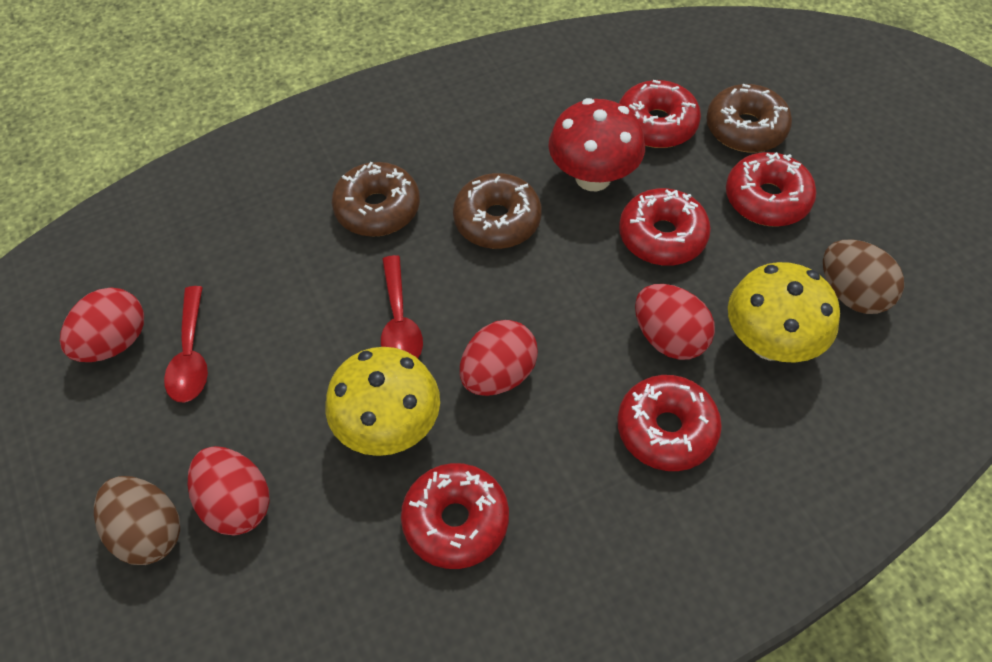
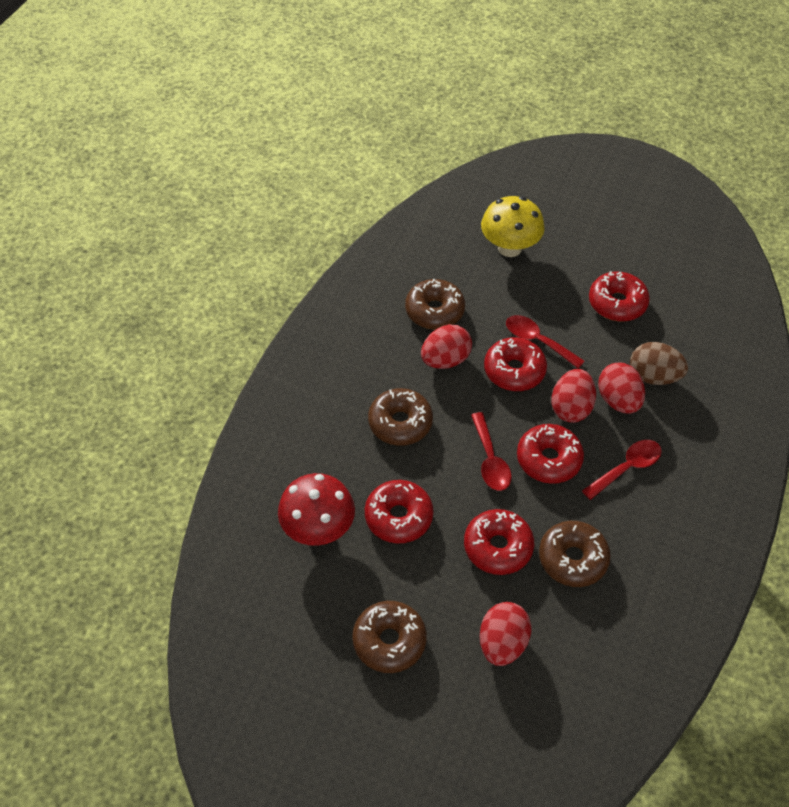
brown donut: 3 -> 4
brown egg: 2 -> 1
red spoon: 2 -> 3
yellow mushroom: 2 -> 1

